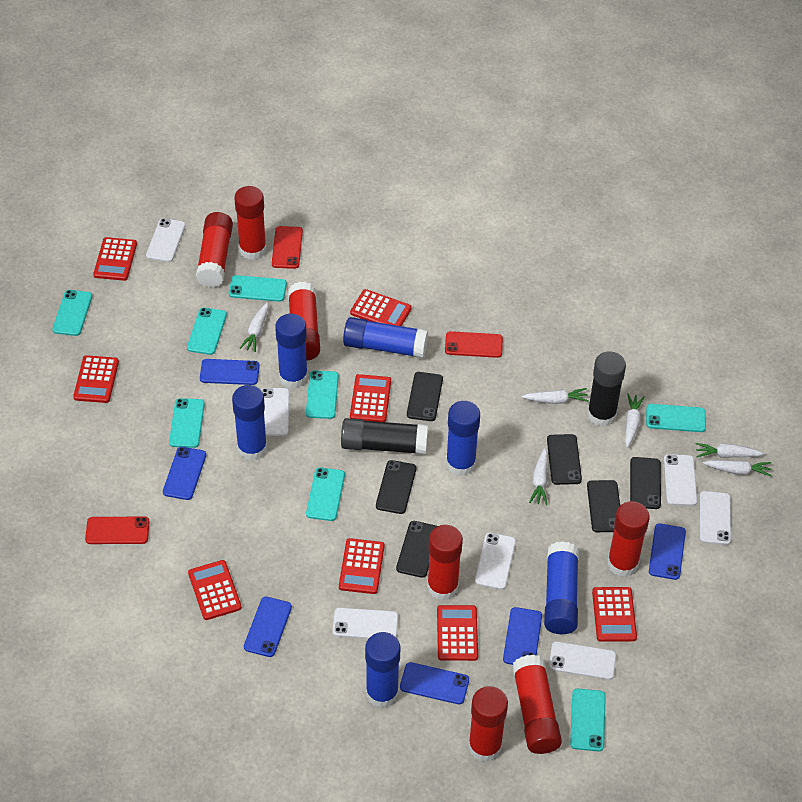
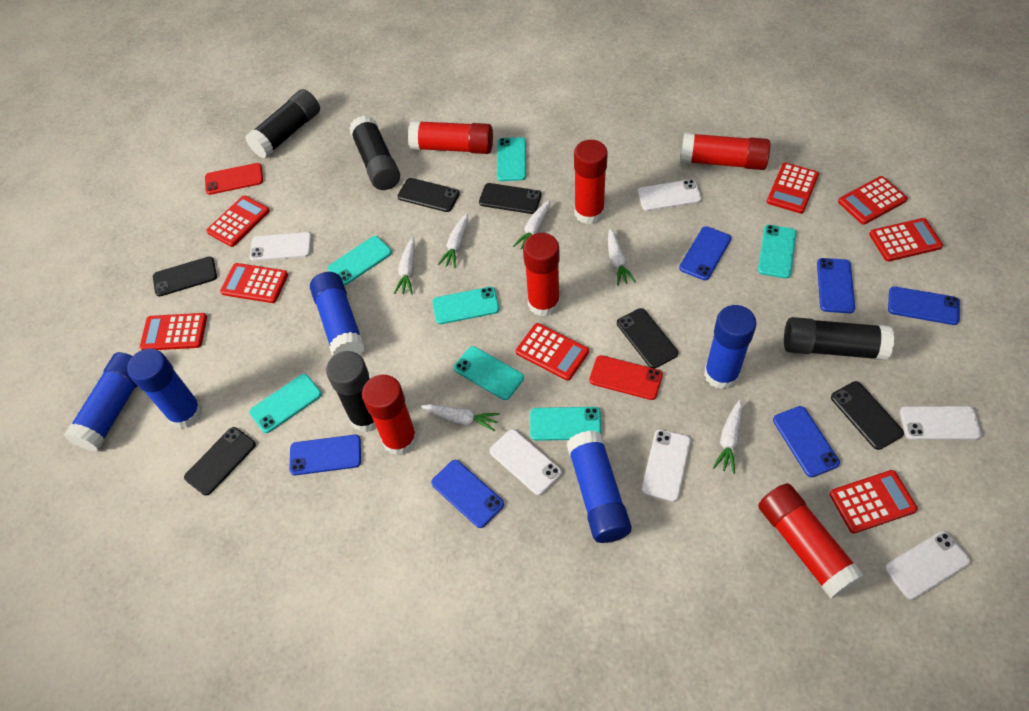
black glue stick: 2 -> 4
blue glue stick: 6 -> 5
red glue stick: 7 -> 6
red phone: 3 -> 2
turquoise phone: 8 -> 7
white phone: 7 -> 6

